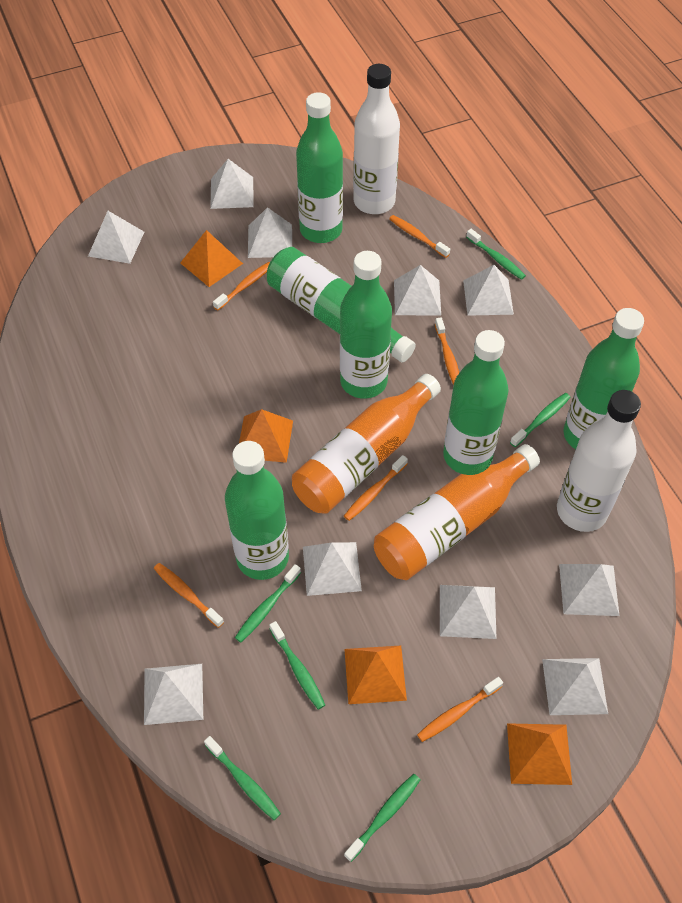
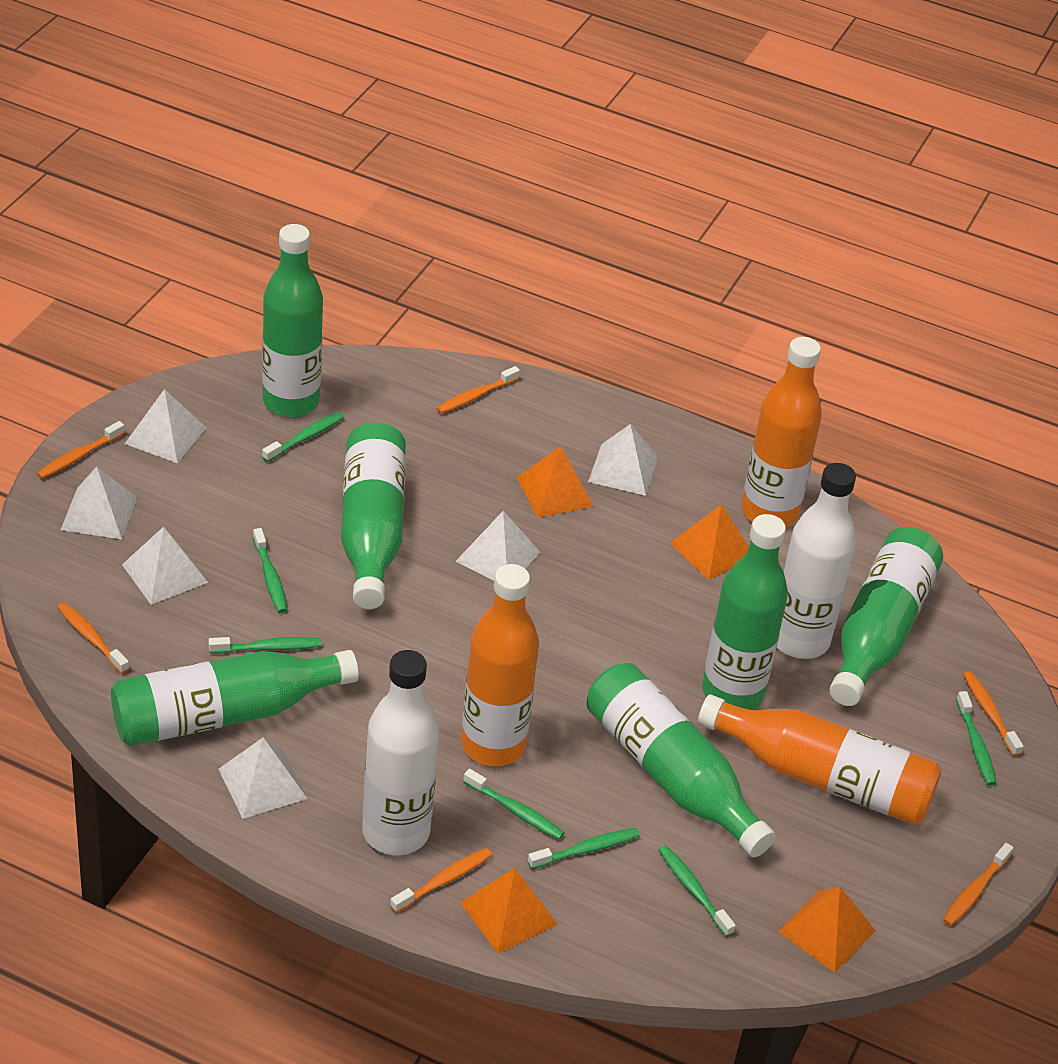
green toothbrush: 6 -> 7
orange bottle: 2 -> 3
white pyramid: 10 -> 6

